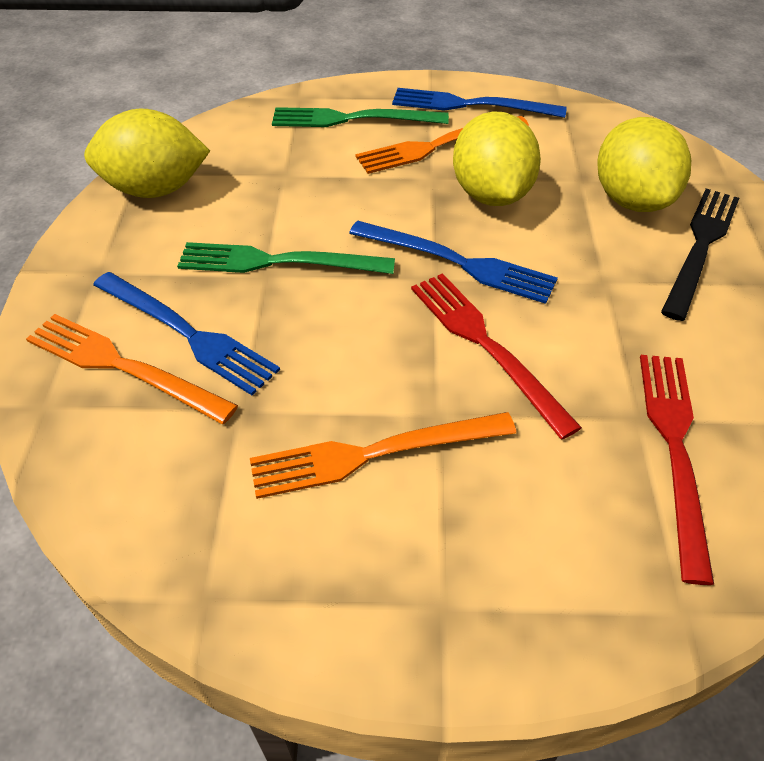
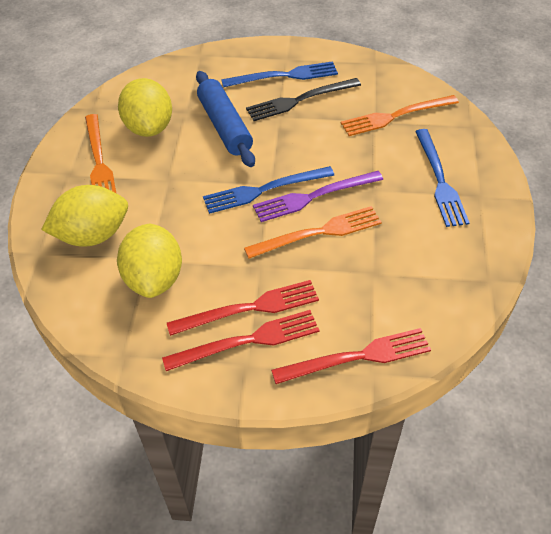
blue rolling pin: 0 -> 1
green fork: 2 -> 0
purple fork: 0 -> 1
red fork: 2 -> 3

